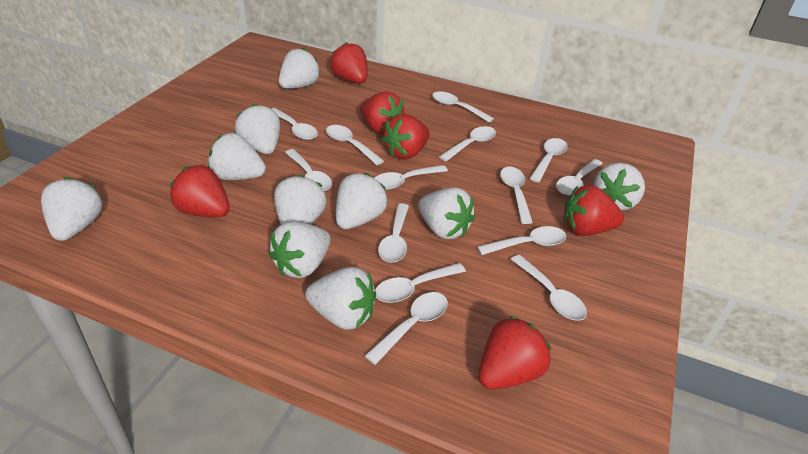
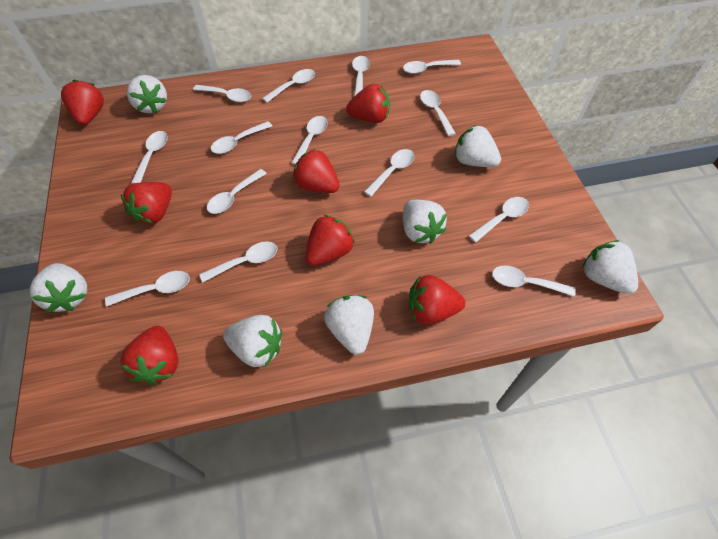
red strawberry: 6 -> 7
white strawberry: 10 -> 7

